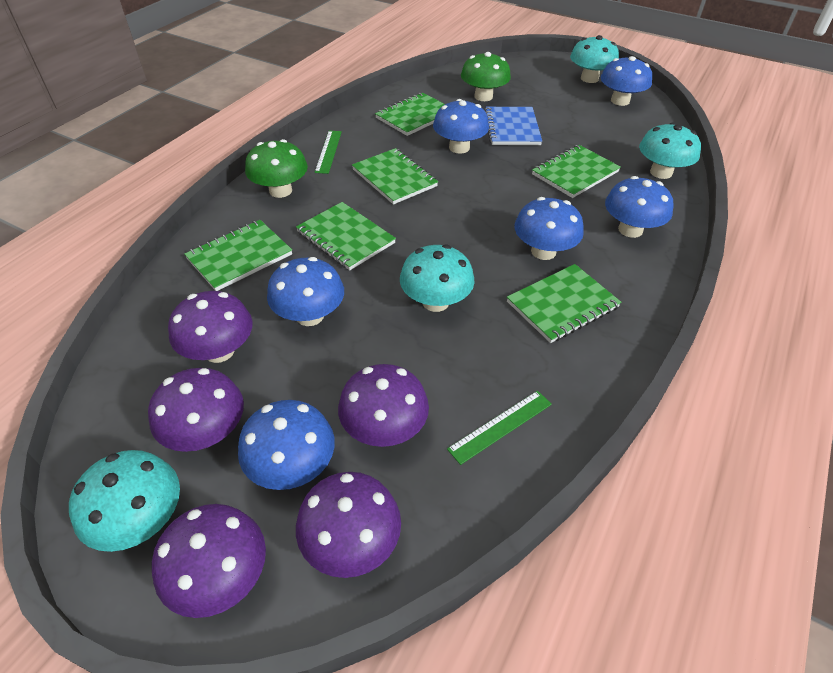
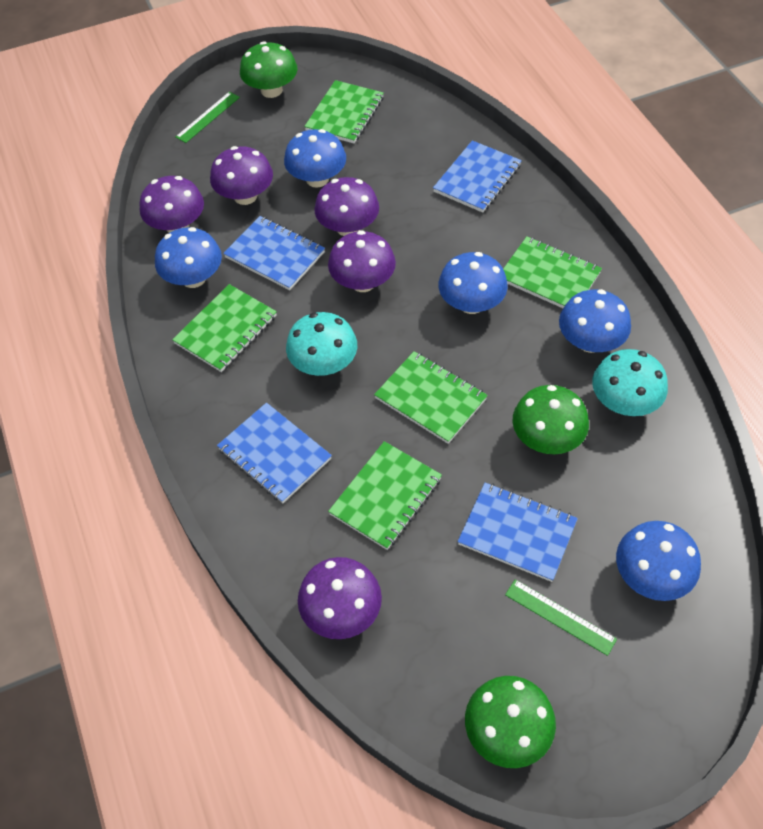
blue mushroom: 6 -> 5
blue notebook: 1 -> 4
green mushroom: 2 -> 3
green notebook: 6 -> 5
turquoise mushroom: 4 -> 2

